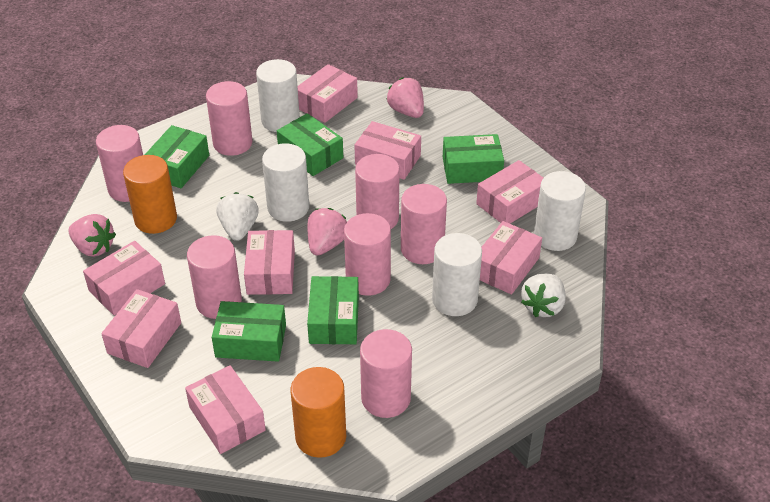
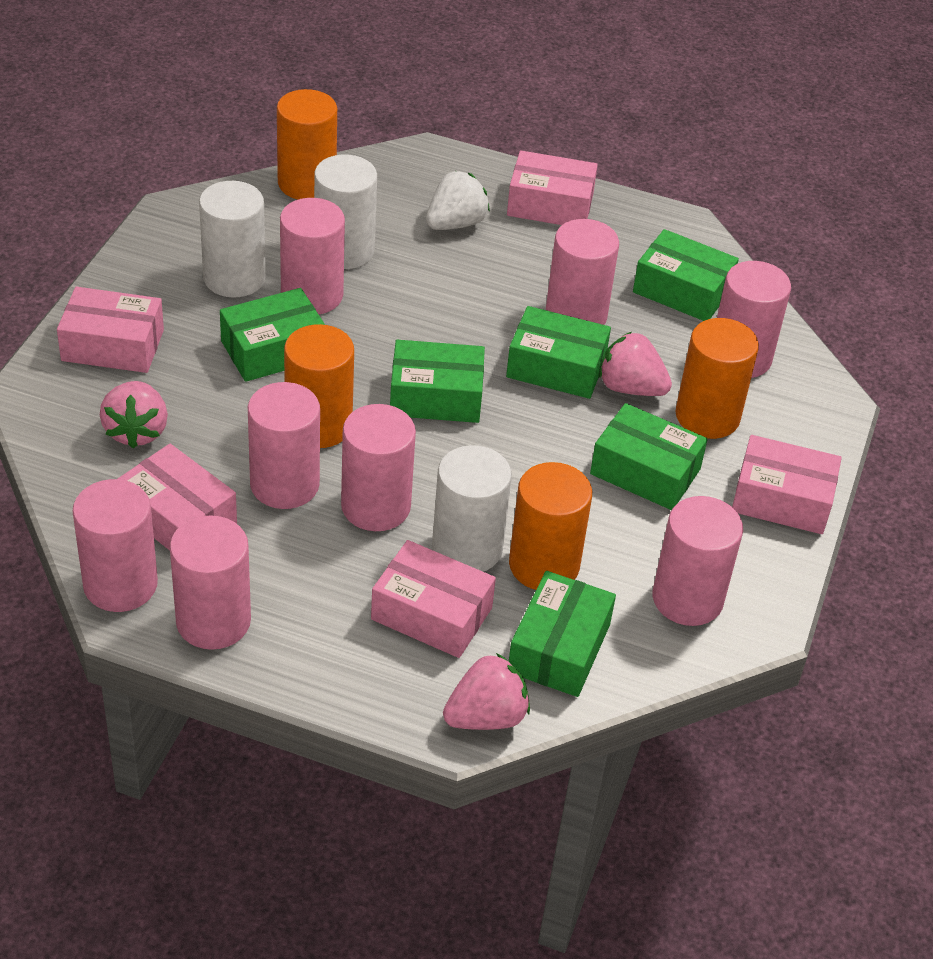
green box: 5 -> 6
orange cylinder: 2 -> 4
pink box: 8 -> 5
pink cylinder: 7 -> 8
white cylinder: 4 -> 3
white strawberry: 2 -> 1

